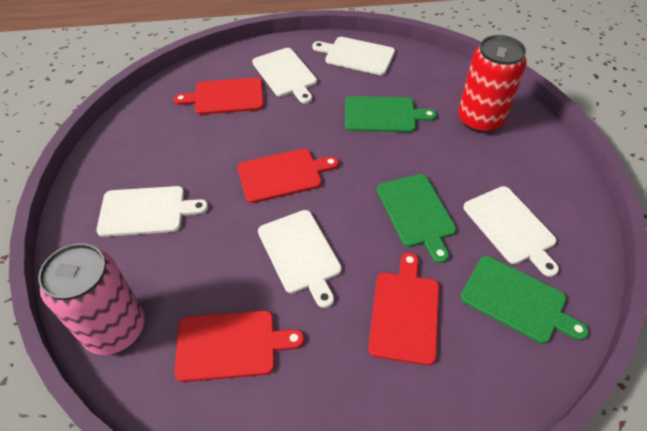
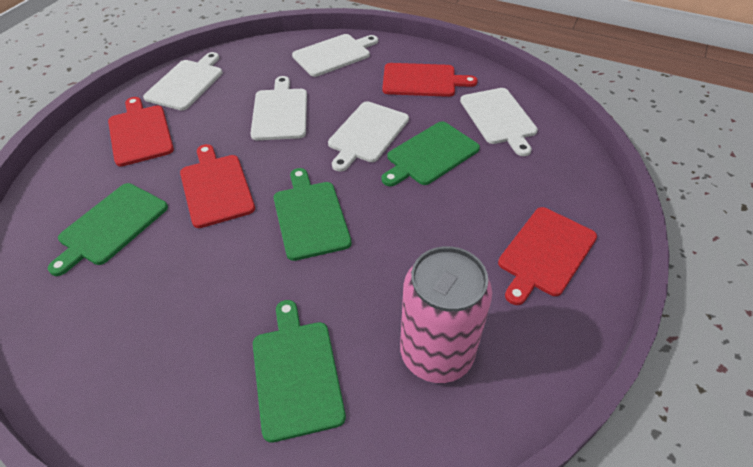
green cutting board: 3 -> 4
red can: 1 -> 0

